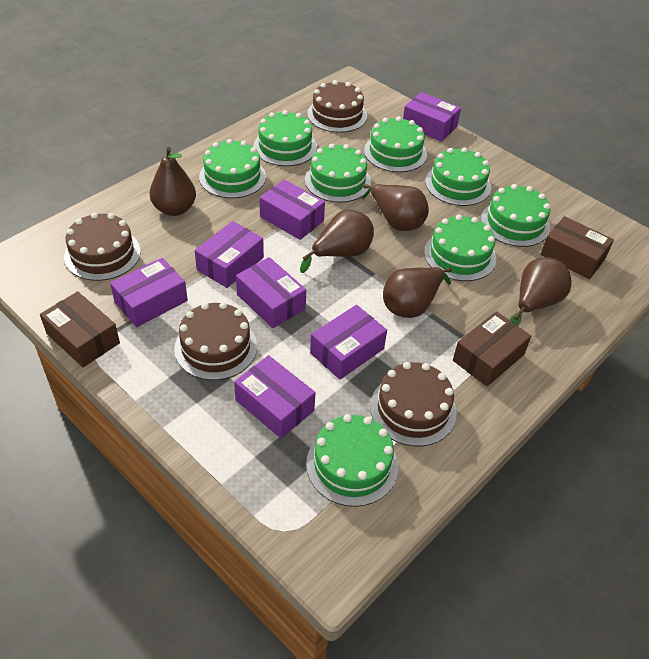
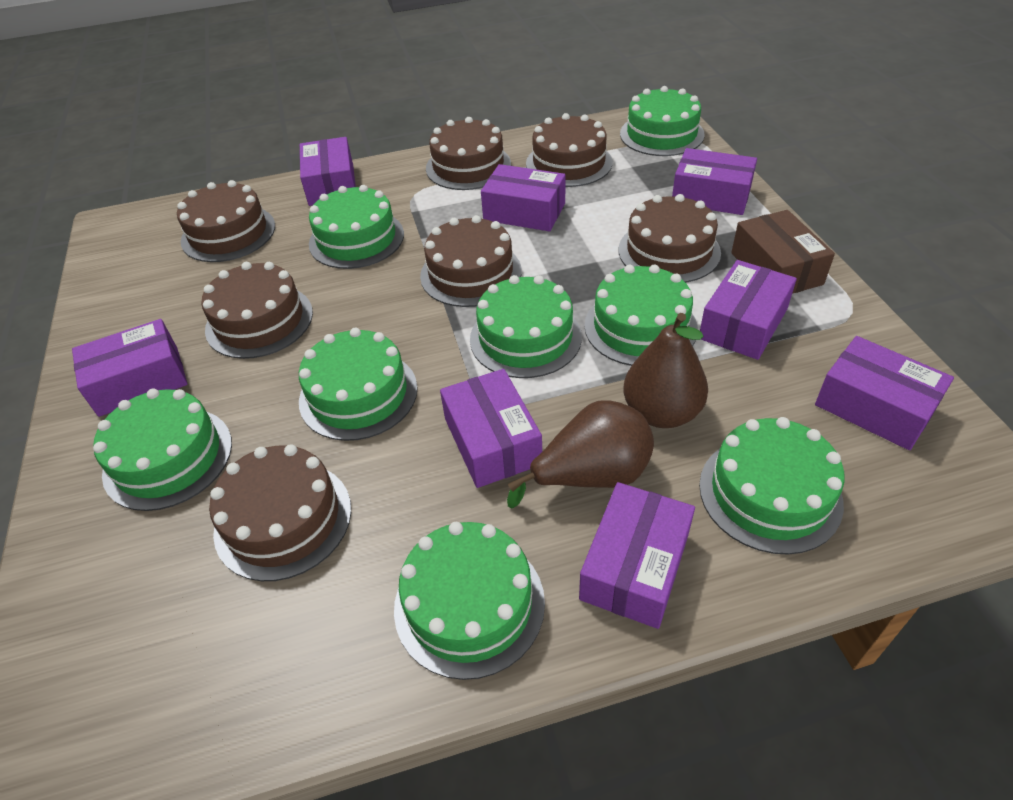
brown box: 3 -> 1
brown cake: 4 -> 7
brown pear: 5 -> 2
purple box: 7 -> 8

